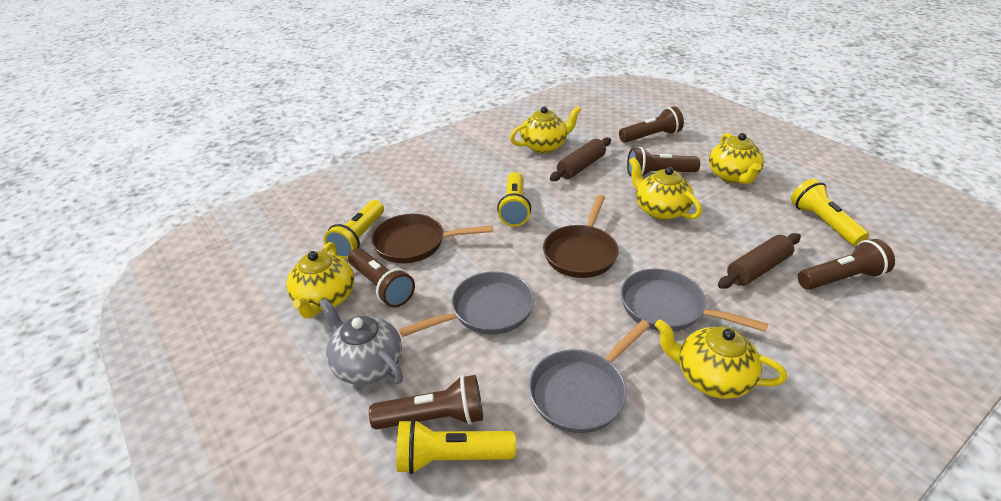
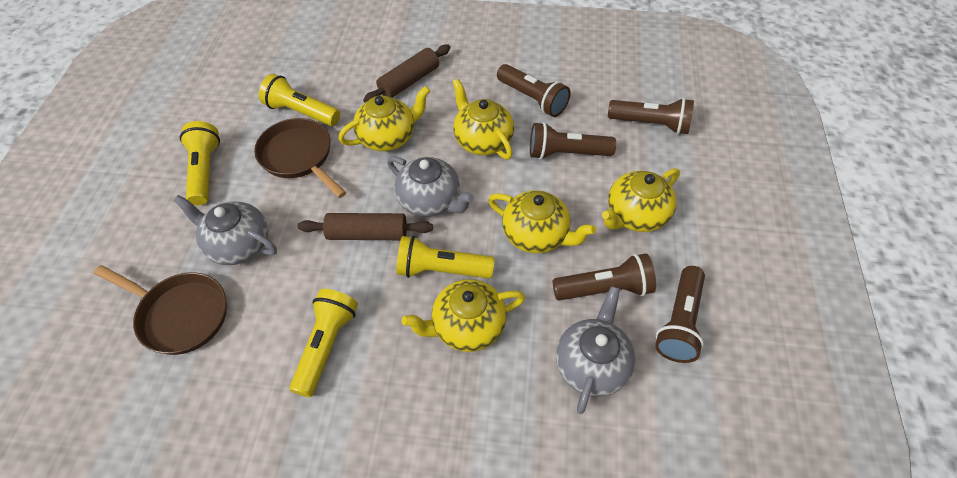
grey pan: 3 -> 0
grey teapot: 1 -> 3

